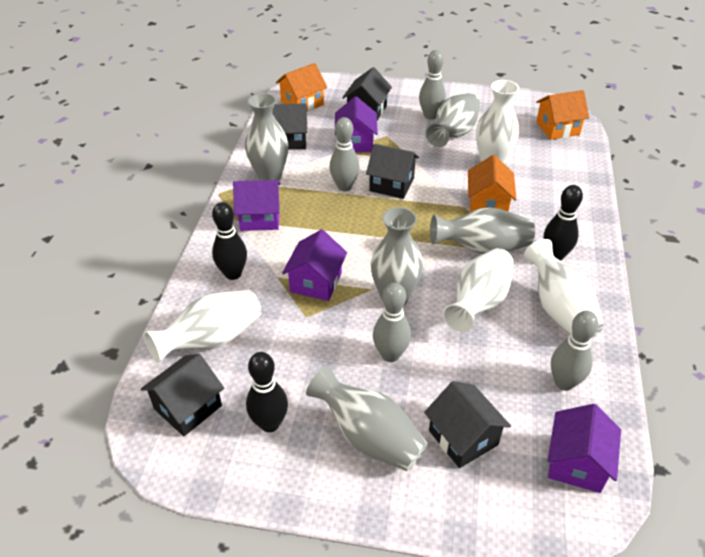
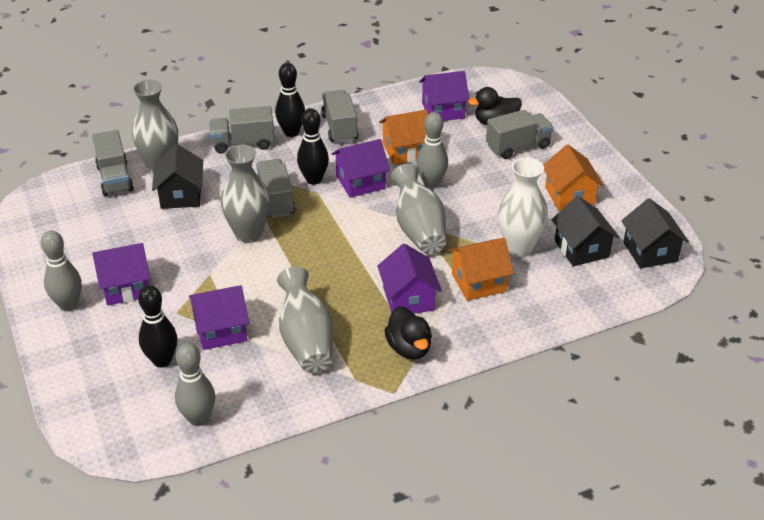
black duck: 0 -> 2
black house: 5 -> 3
grey bowling pin: 4 -> 3
grey truck: 0 -> 5
grey vase: 5 -> 4
purple house: 4 -> 5
white vase: 4 -> 1

